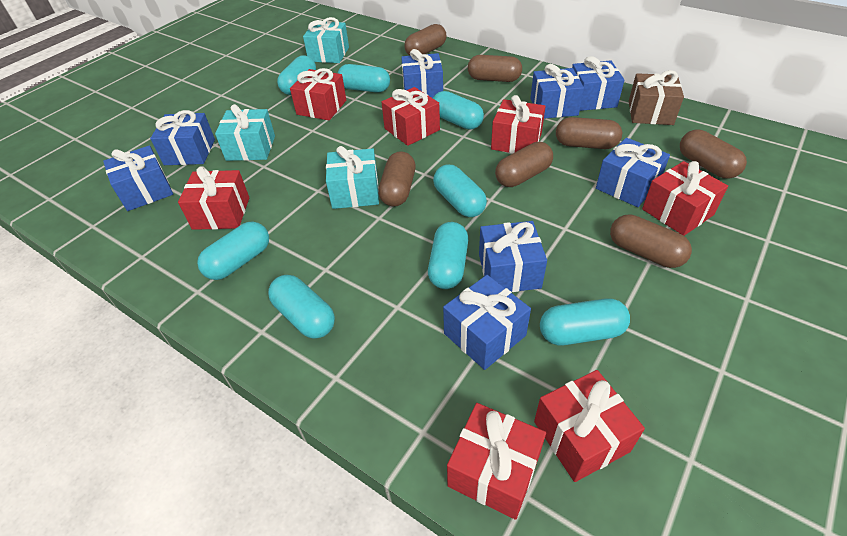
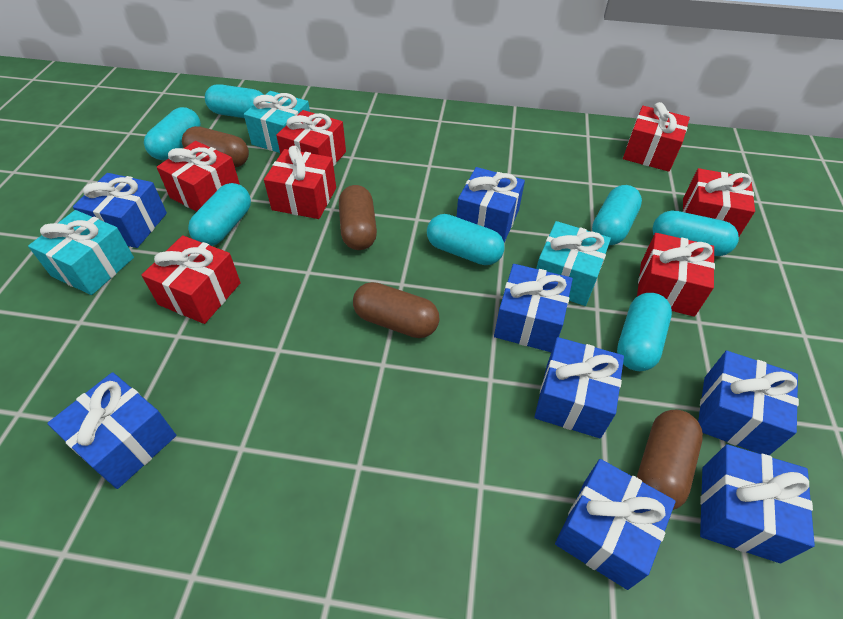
brown capsule: 7 -> 4
brown gift: 1 -> 0
turquoise capsule: 8 -> 7

